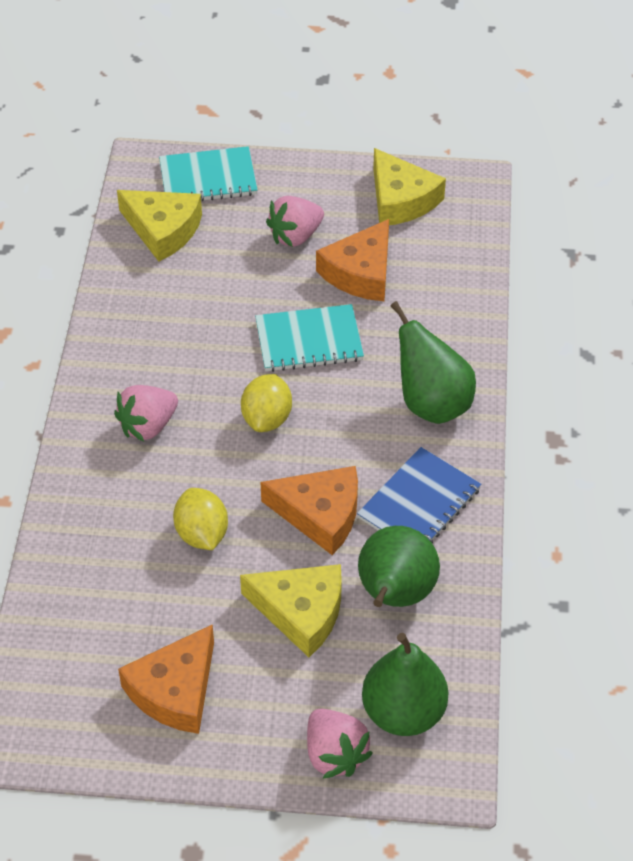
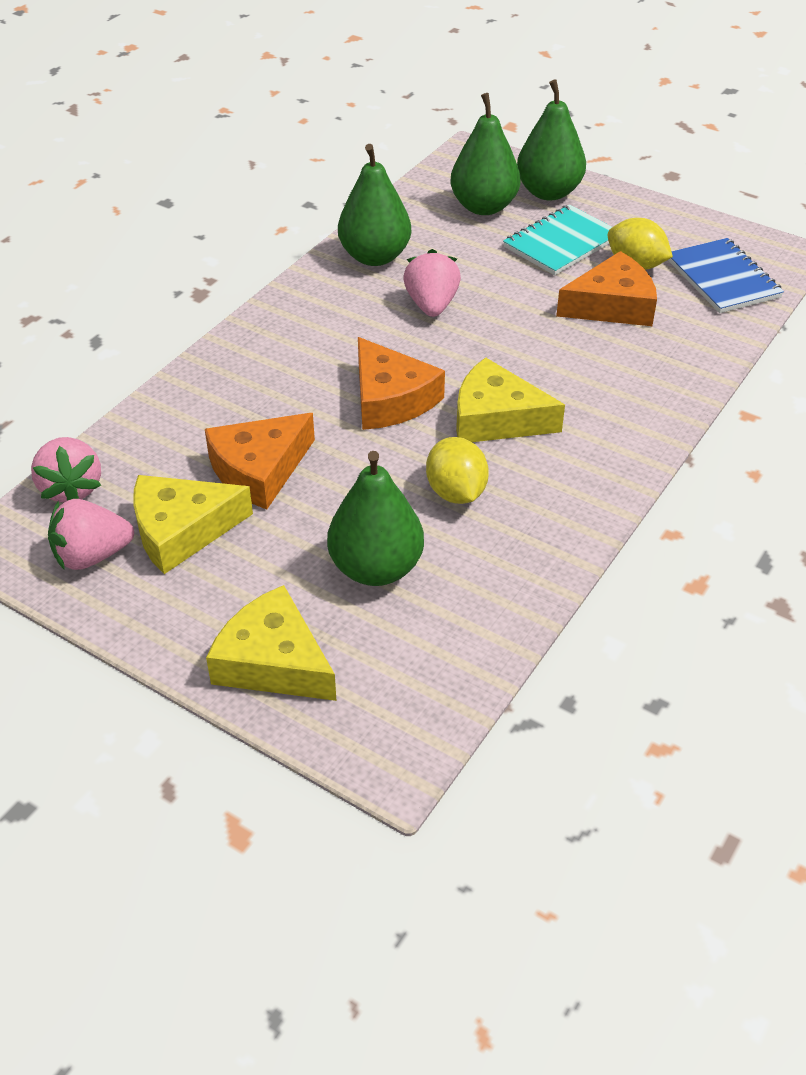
green pear: 3 -> 4
turquoise notebook: 2 -> 1

